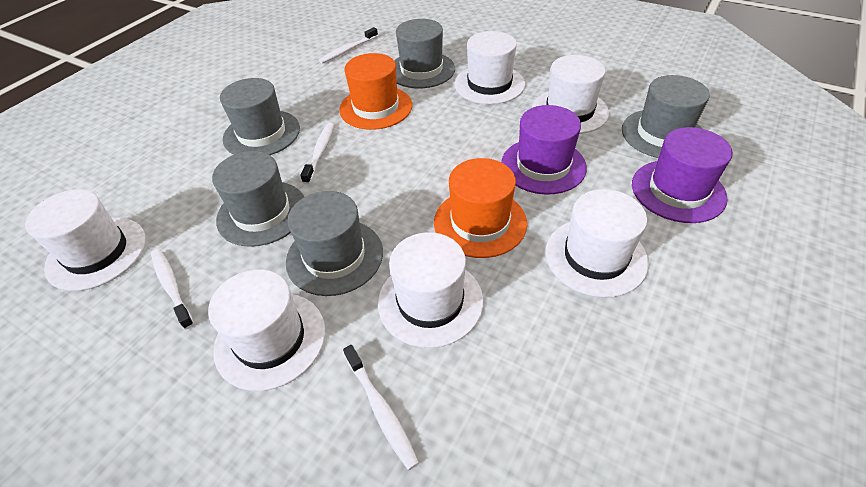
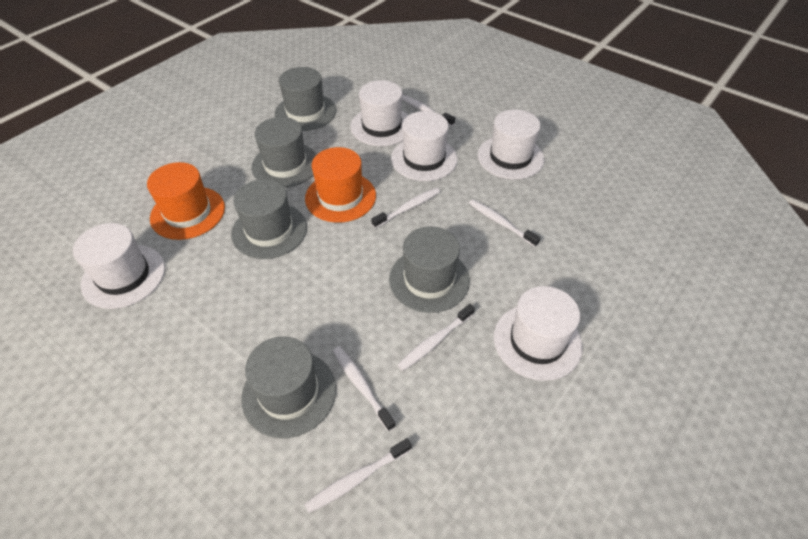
purple hat: 2 -> 0
white hat: 6 -> 5
white toothbrush: 4 -> 6

